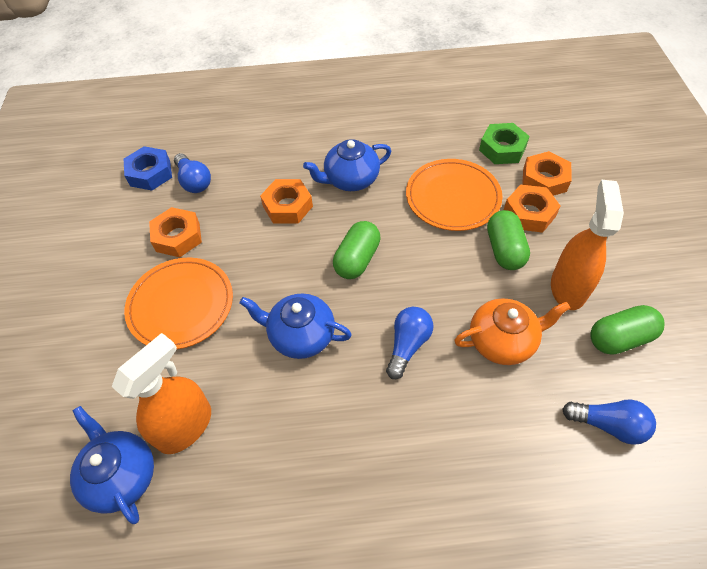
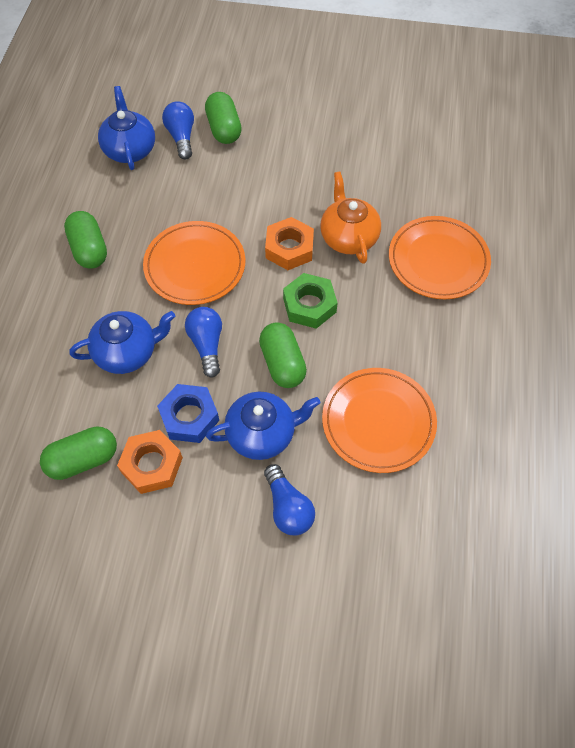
green capsule: 3 -> 4
orange nut: 4 -> 2
orange plate: 2 -> 3
orange spray bottle: 2 -> 0

